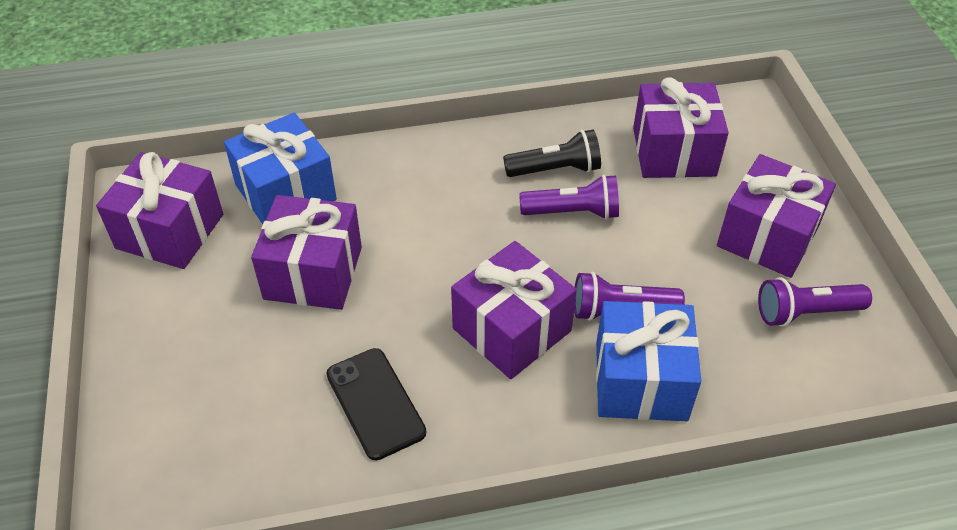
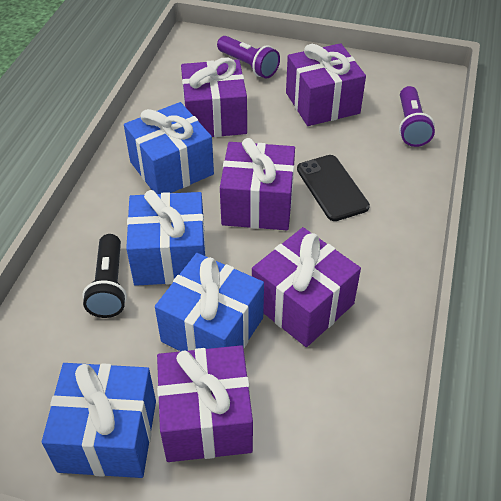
blue gift: 2 -> 4
purple flashlight: 3 -> 2

